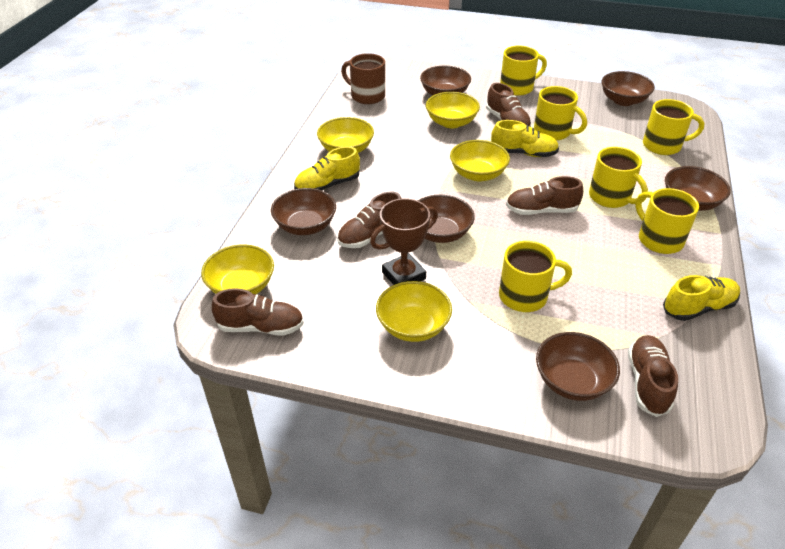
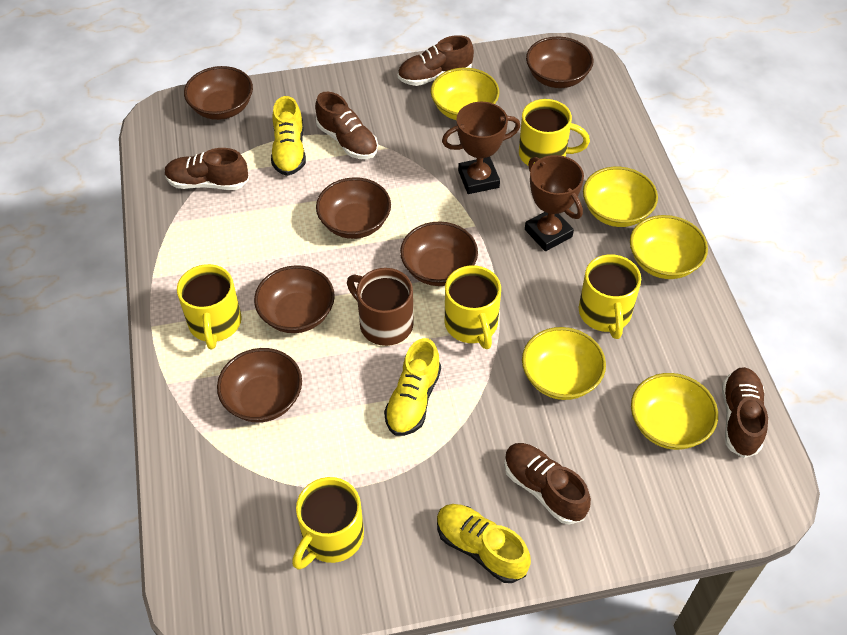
brown trophy: 1 -> 2
yellow mug: 6 -> 5

